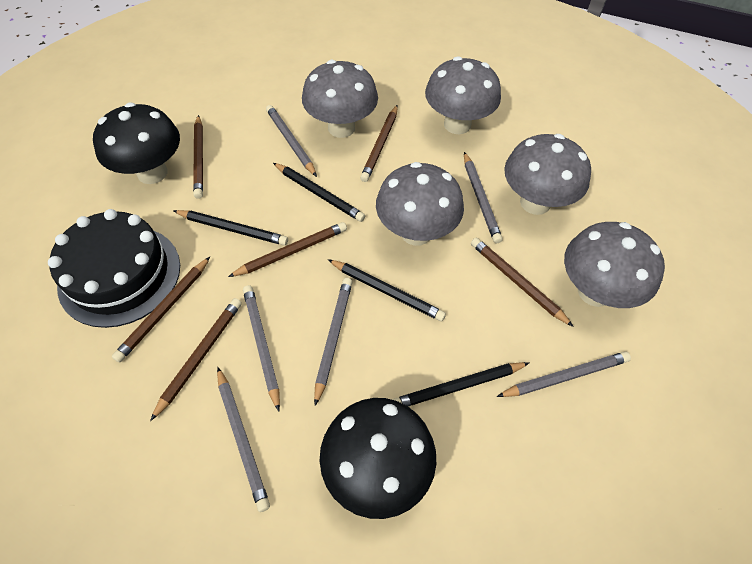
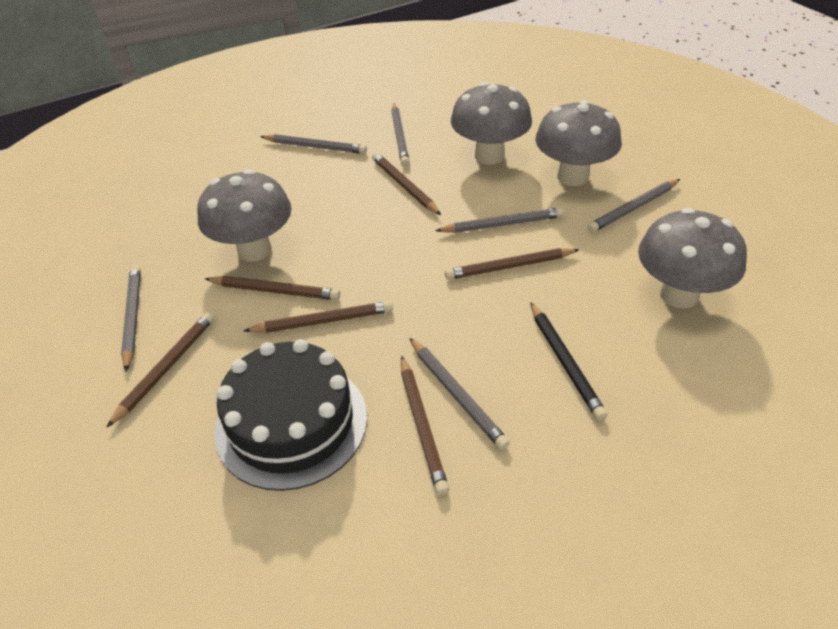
black mushroom: 2 -> 0
black pencil: 4 -> 1
grey mushroom: 5 -> 4

